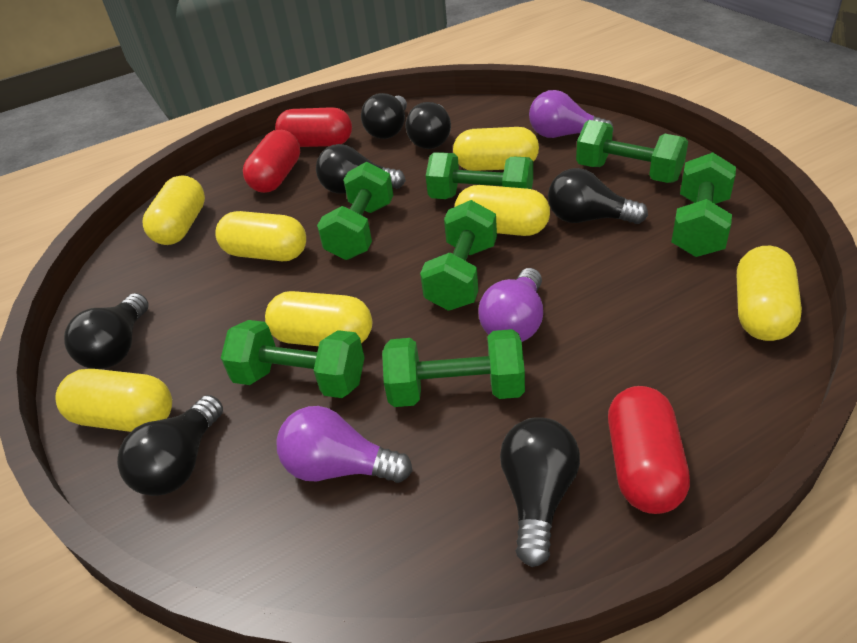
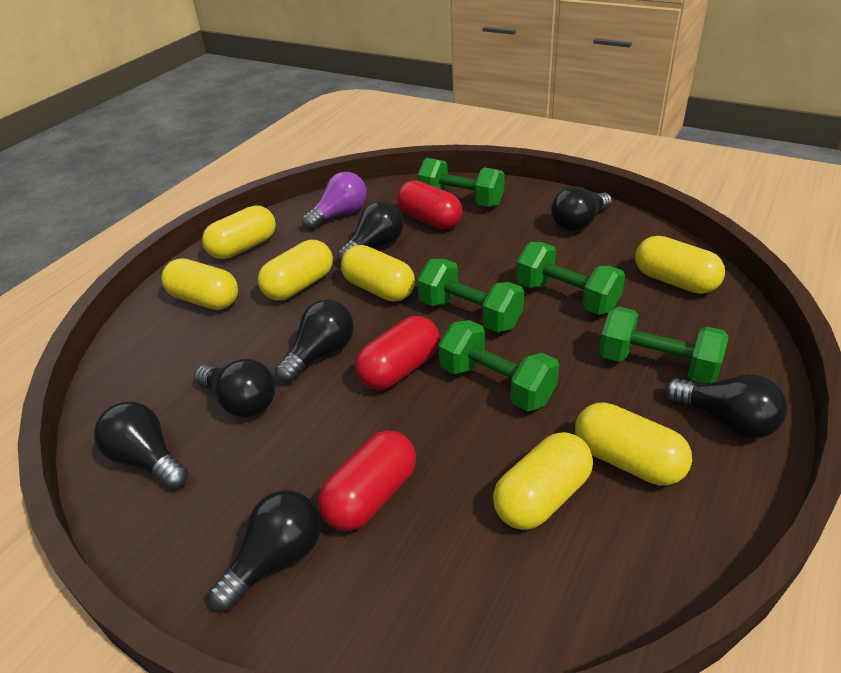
green dumbbell: 7 -> 5
purple light bulb: 3 -> 1

